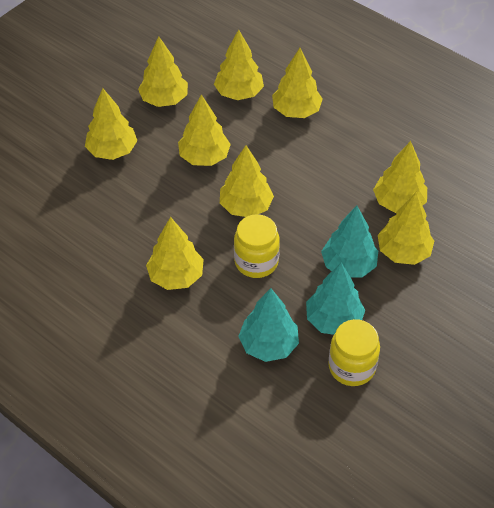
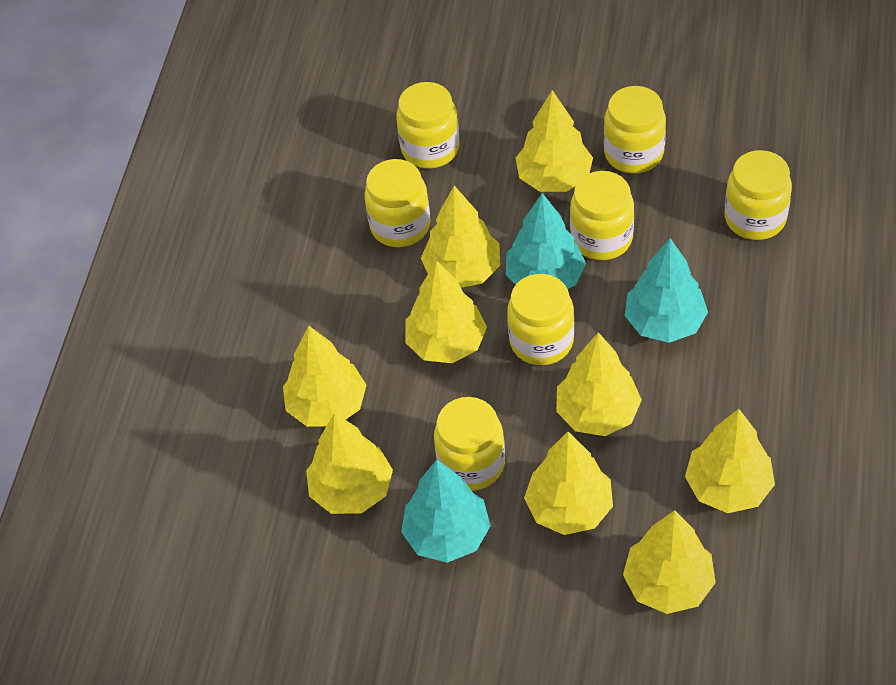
yellow jar: 2 -> 7

